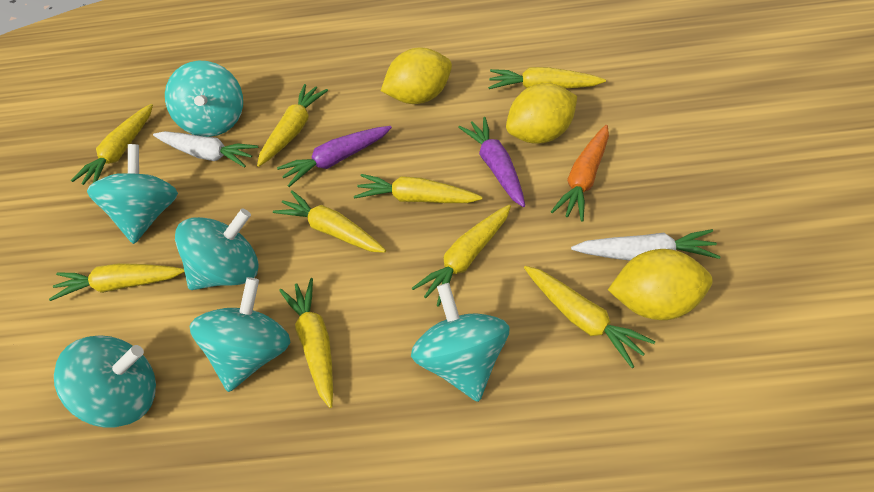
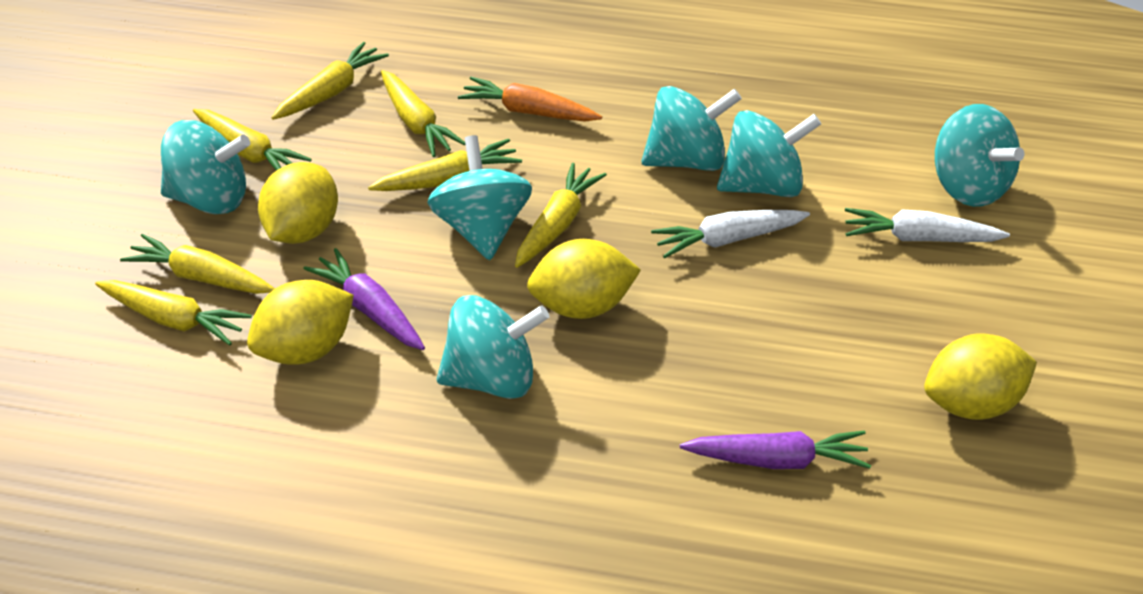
yellow carrot: 9 -> 7
yellow lemon: 3 -> 4

